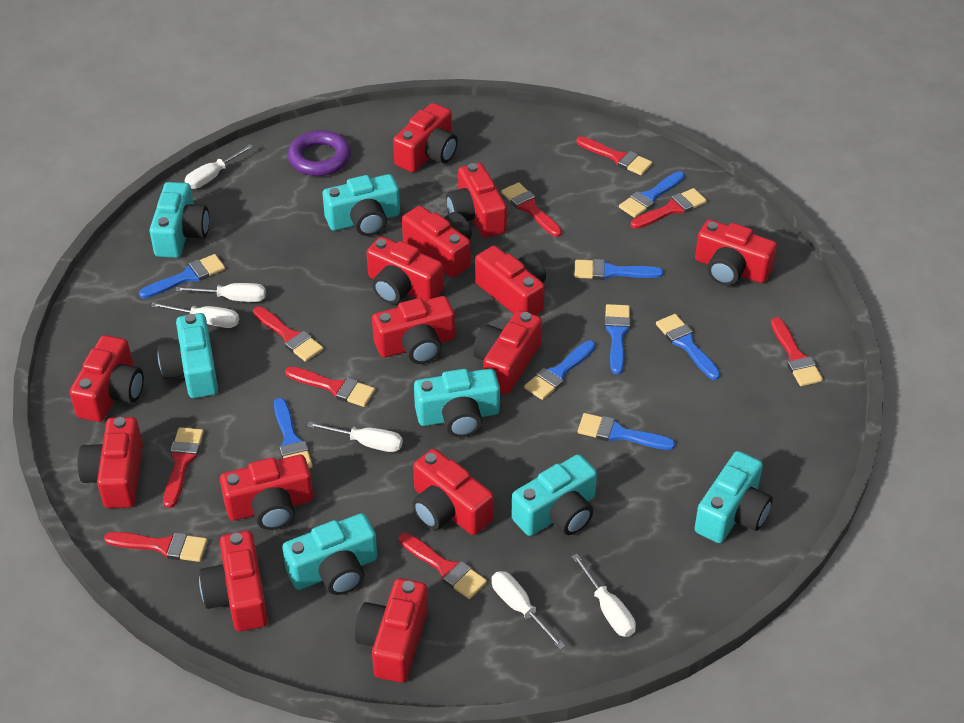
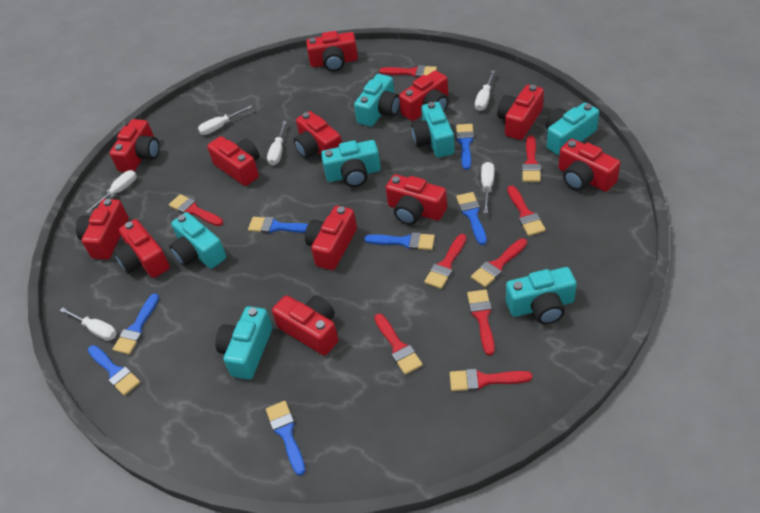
blue brush: 8 -> 7
purple ring: 1 -> 0
red camera: 14 -> 12

